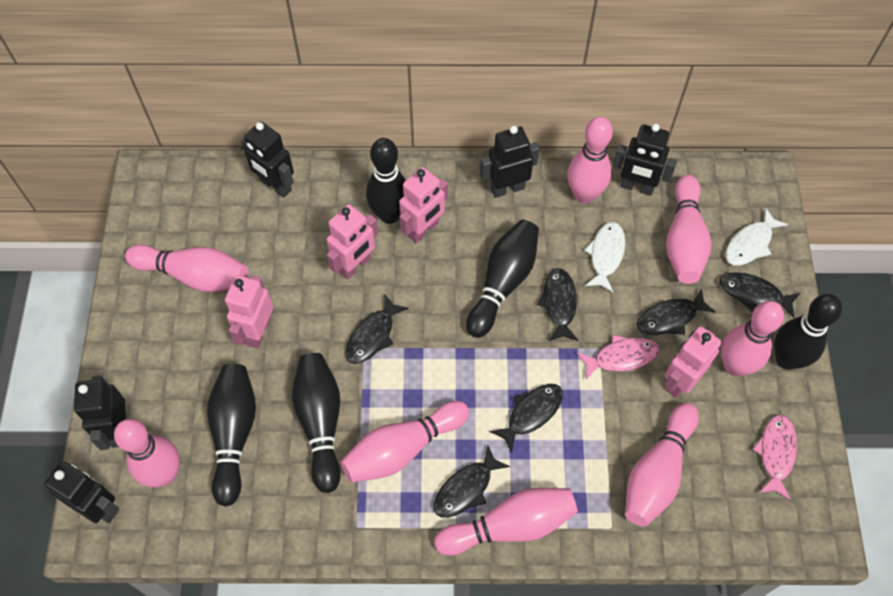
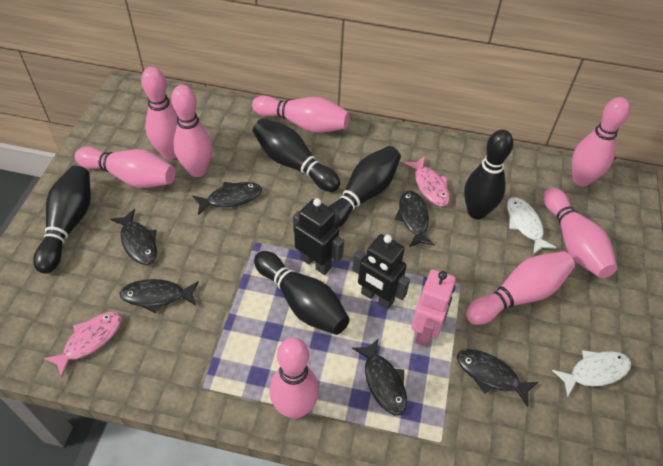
black robot: 5 -> 2
pink robot: 4 -> 1

